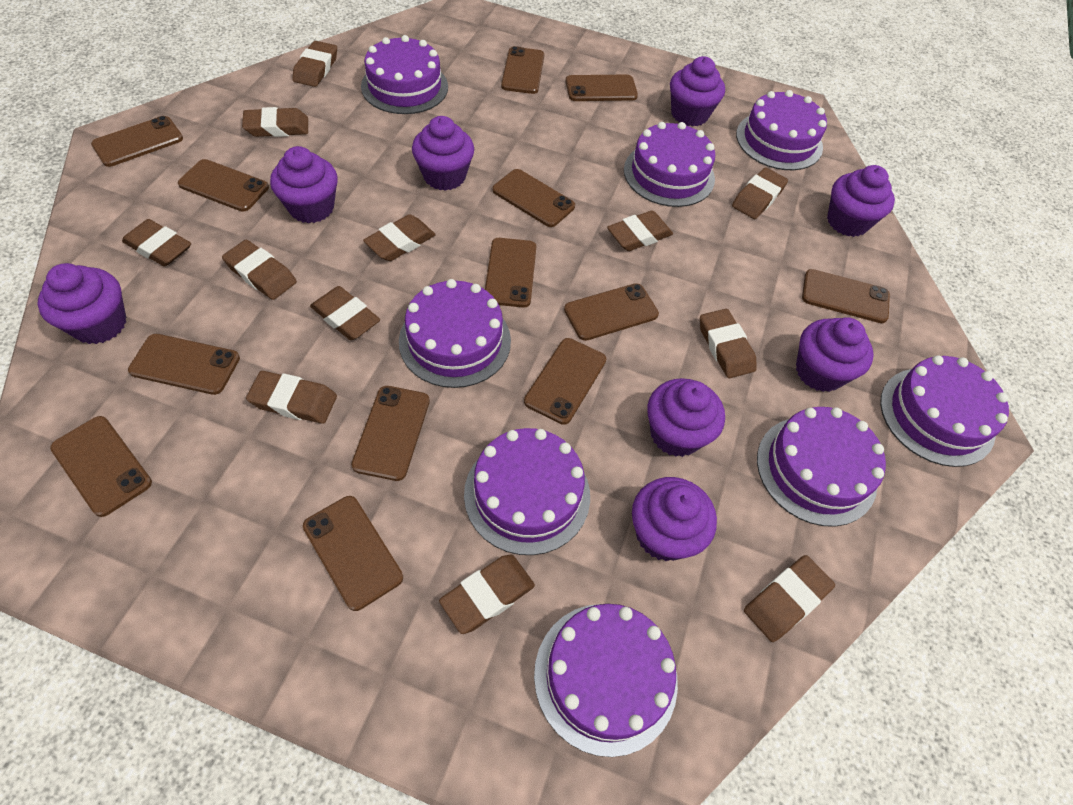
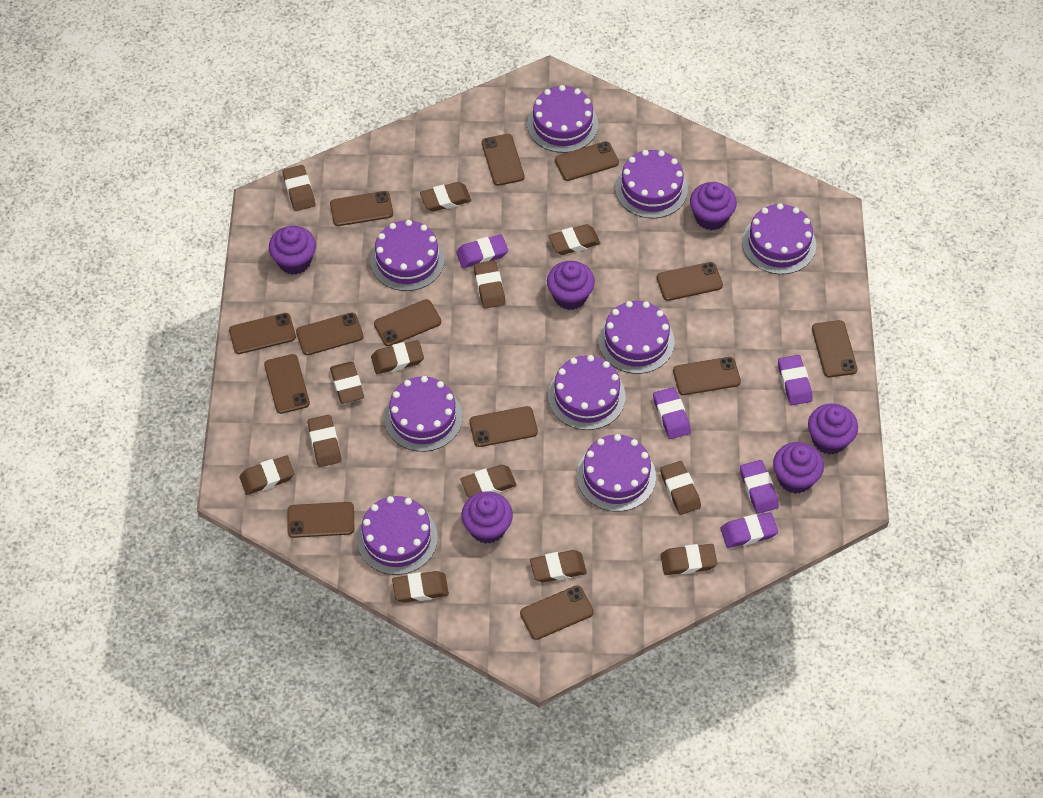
brown eraser: 12 -> 13
purple cake: 8 -> 9
purple cupcake: 8 -> 6
purple eraser: 0 -> 5

